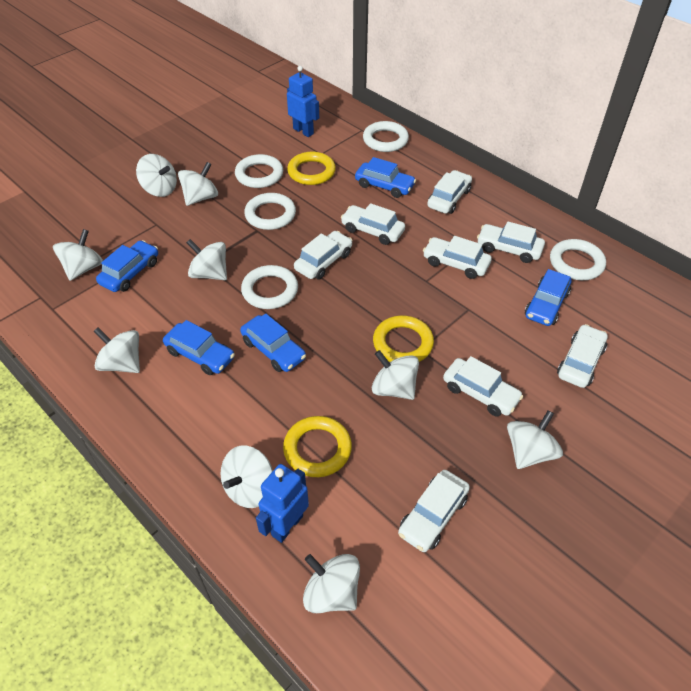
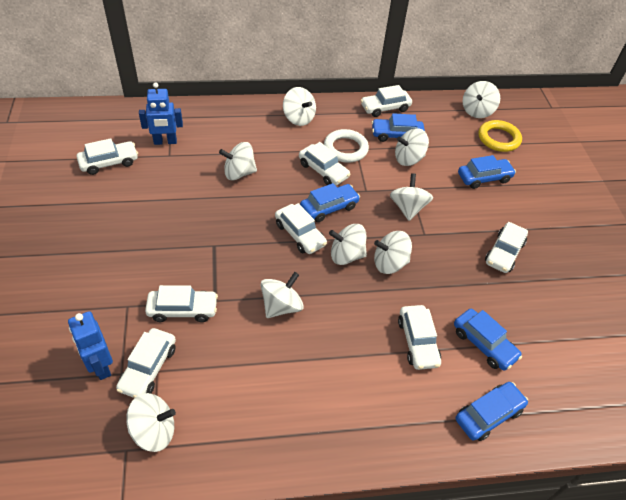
white ring: 5 -> 1
yellow ring: 3 -> 1

